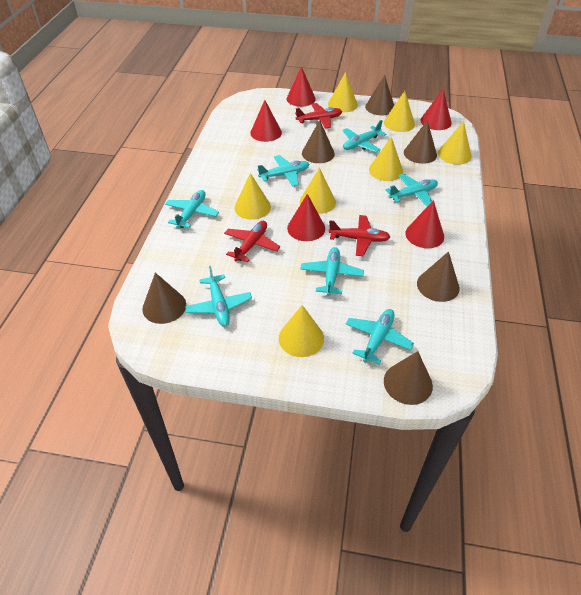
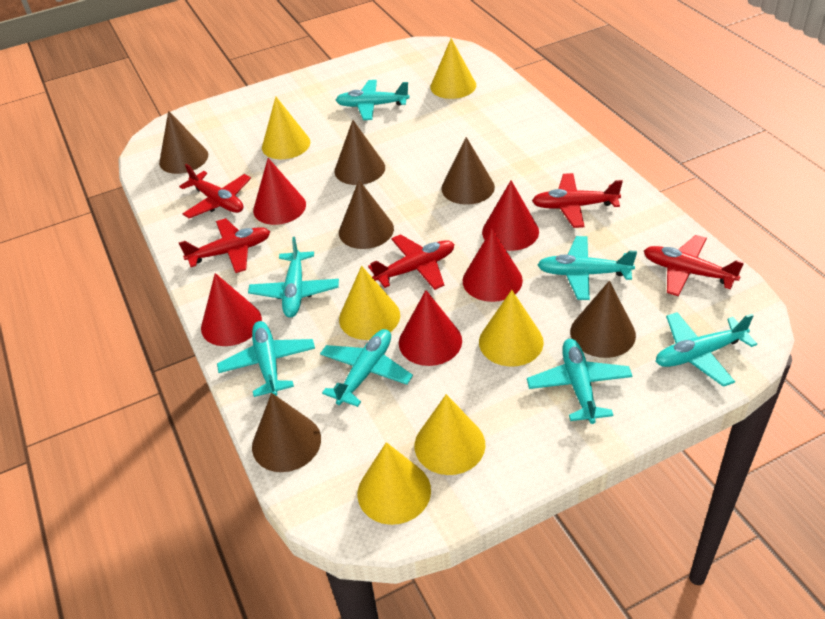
red plane: 3 -> 5
yellow cone: 7 -> 6

